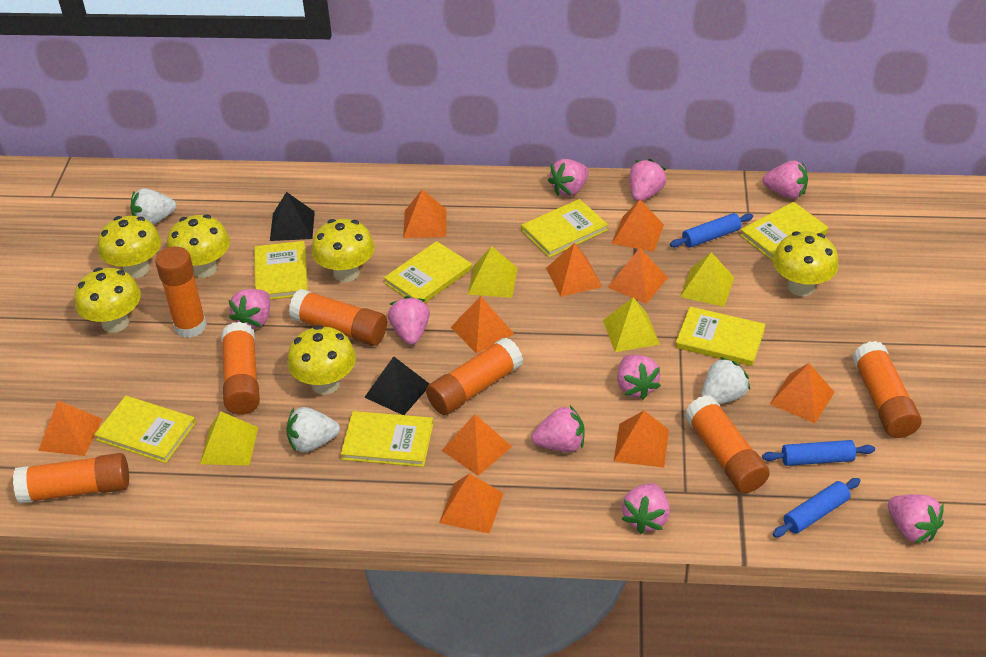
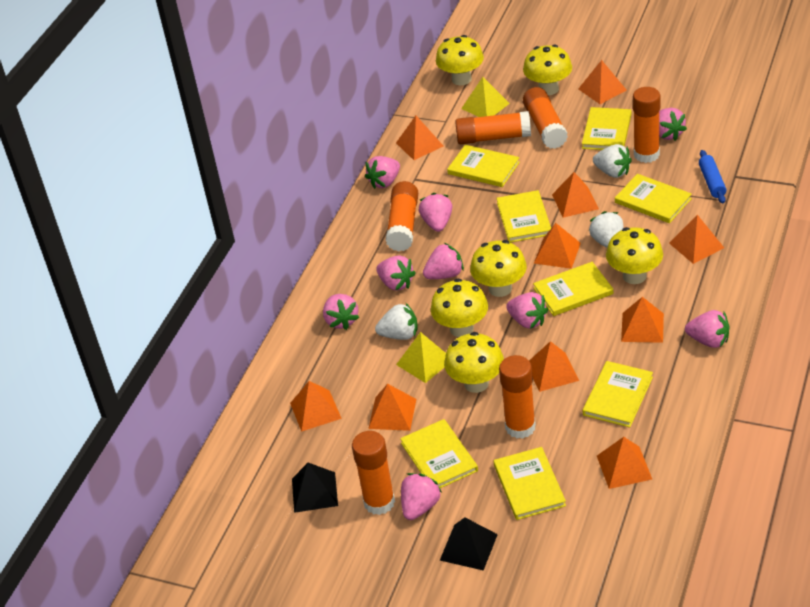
blue rolling pin: 3 -> 1
orange glue stick: 7 -> 6
yellow book: 7 -> 8
yellow pyramid: 4 -> 2

